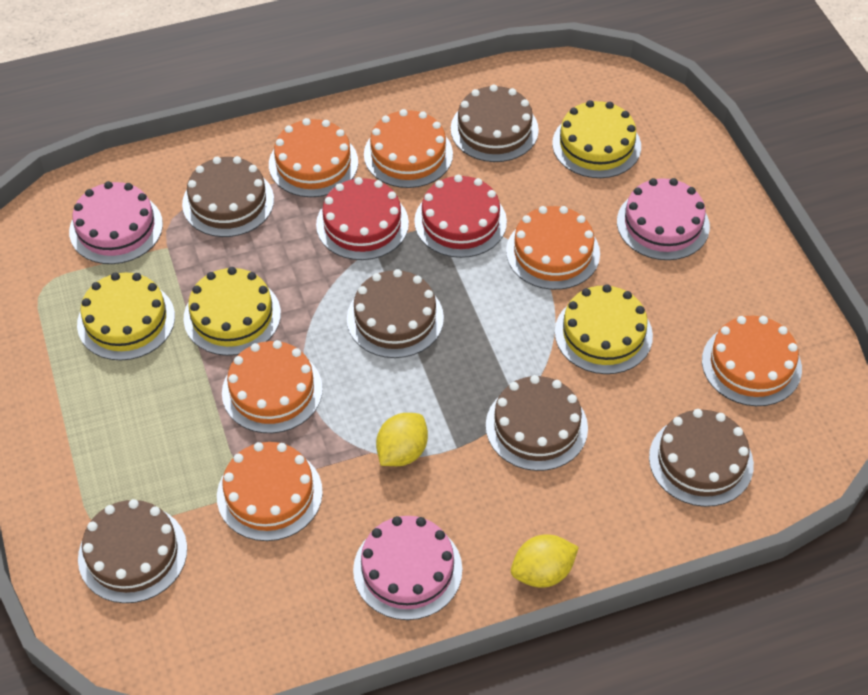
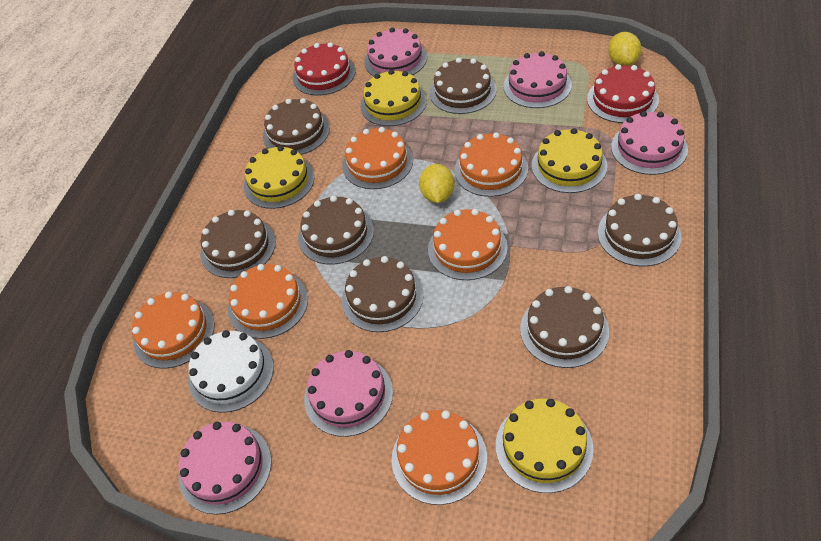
brown cake: 6 -> 7
pink cake: 3 -> 5
white cake: 0 -> 1

